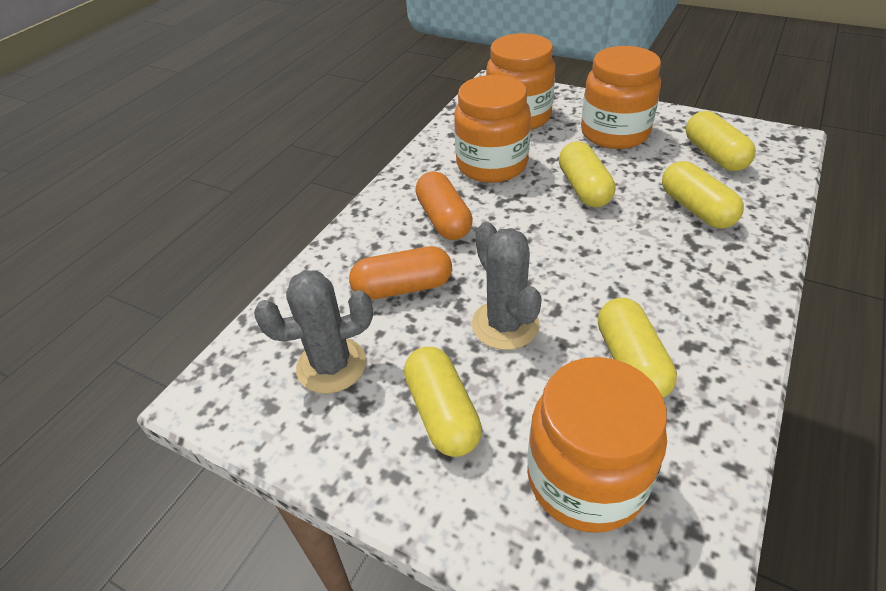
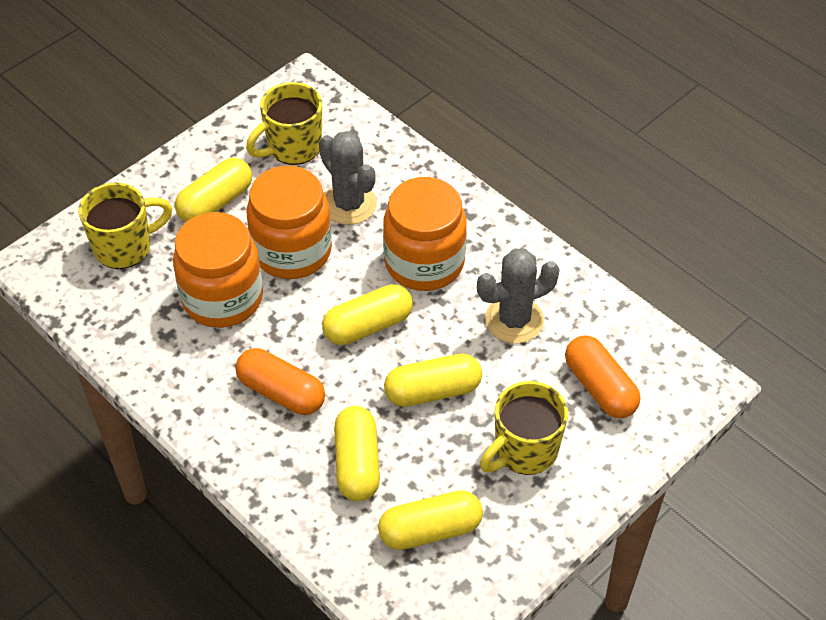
orange jar: 4 -> 3
yellow mug: 0 -> 3

